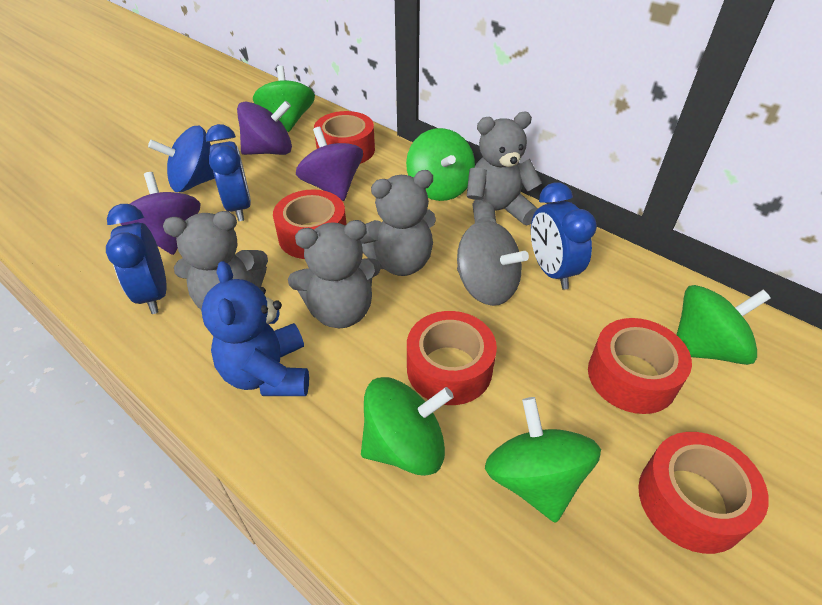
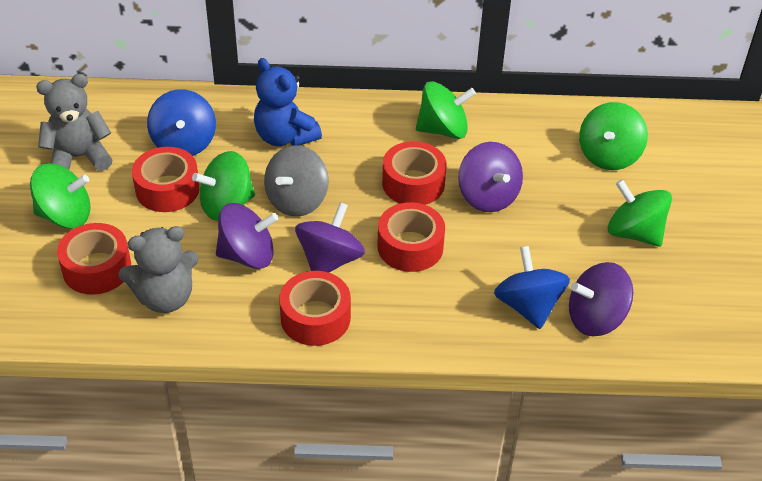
blue clock: 3 -> 0
blue spinning top: 1 -> 2
grey teddy bear: 4 -> 2
purple spinning top: 3 -> 4

